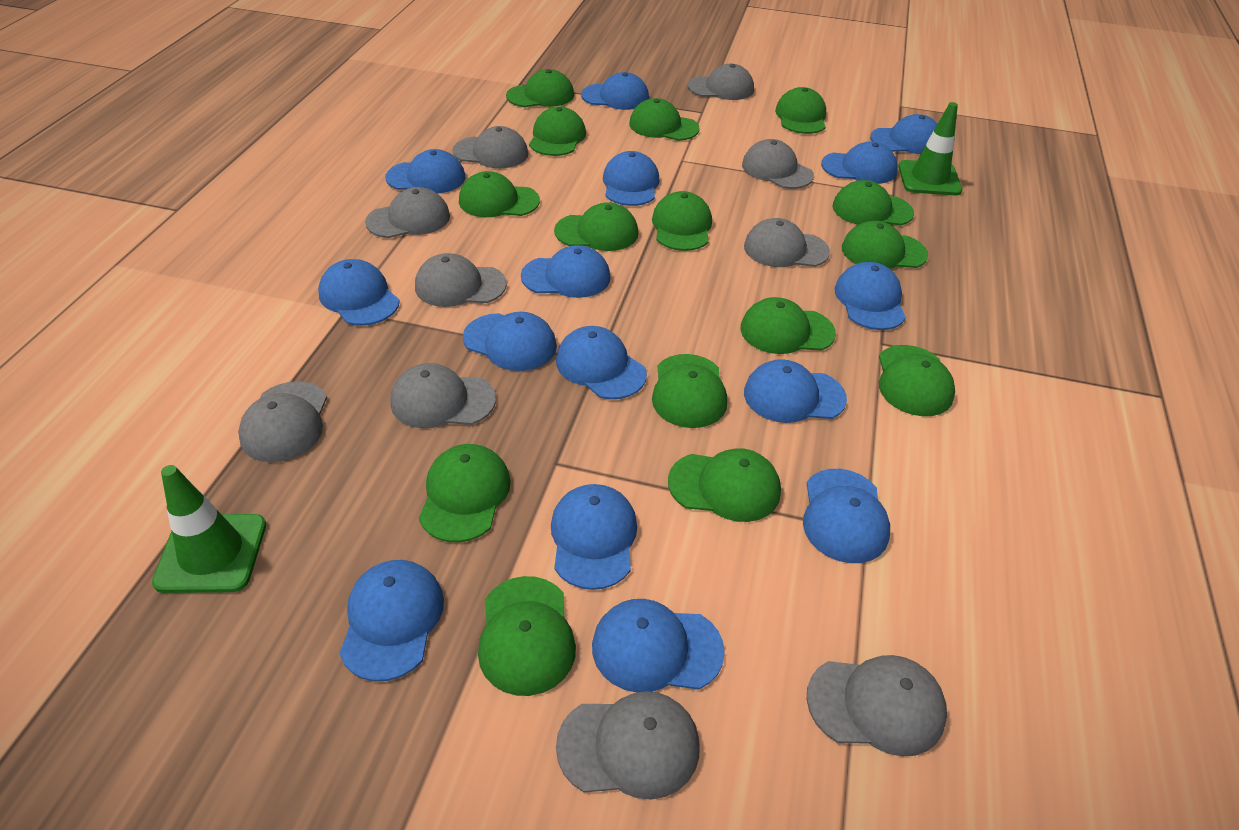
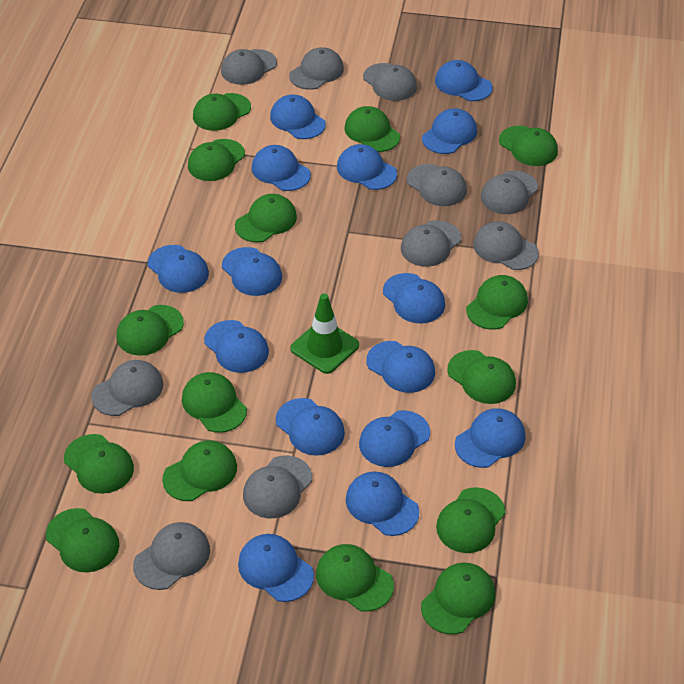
green traffic cone: 2 -> 1

